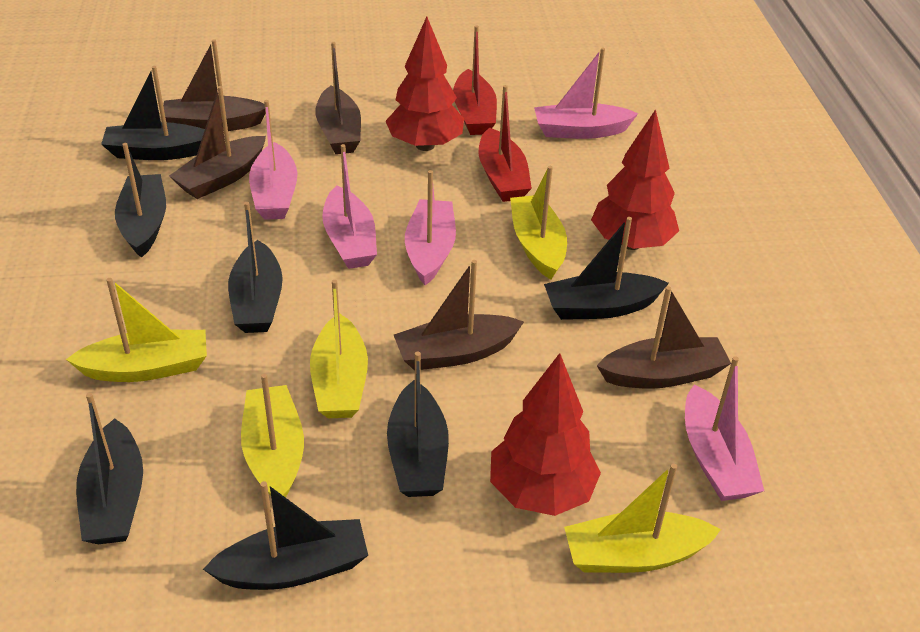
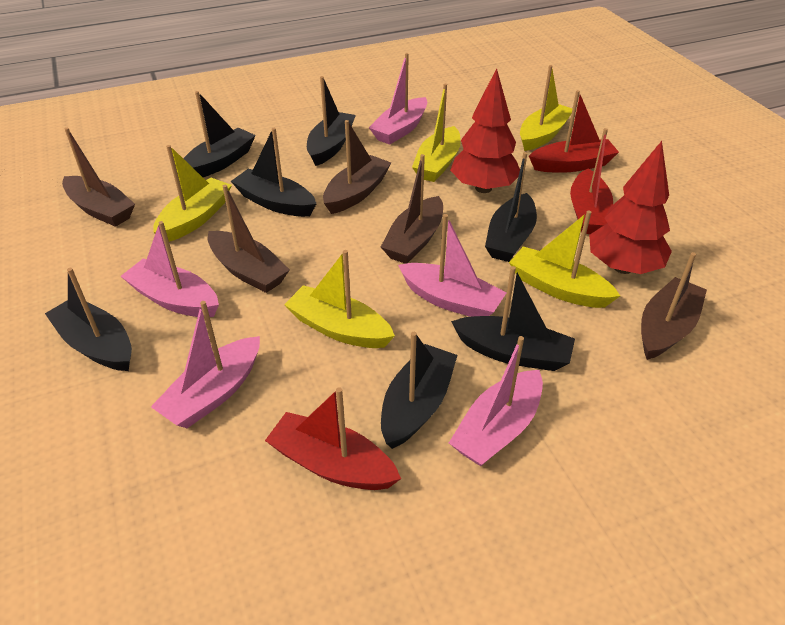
red boat: 2 -> 3
red tree: 3 -> 2

